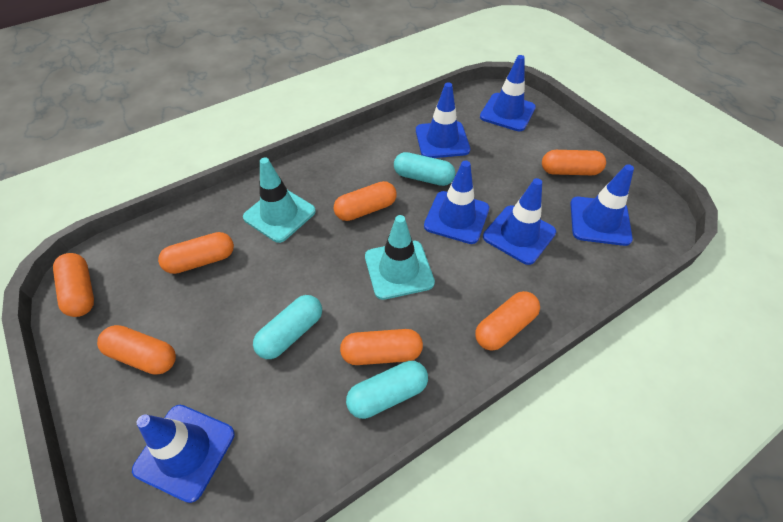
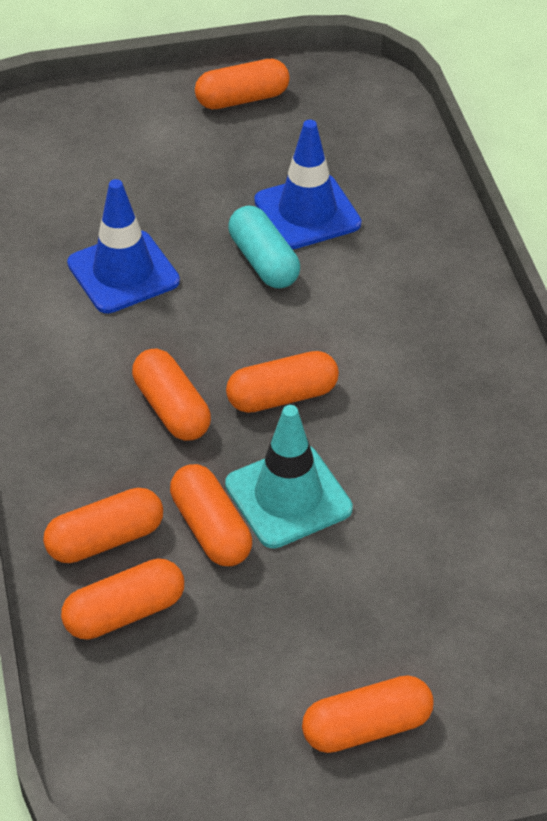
blue traffic cone: 6 -> 2
turquoise capsule: 3 -> 1
turquoise traffic cone: 2 -> 1

